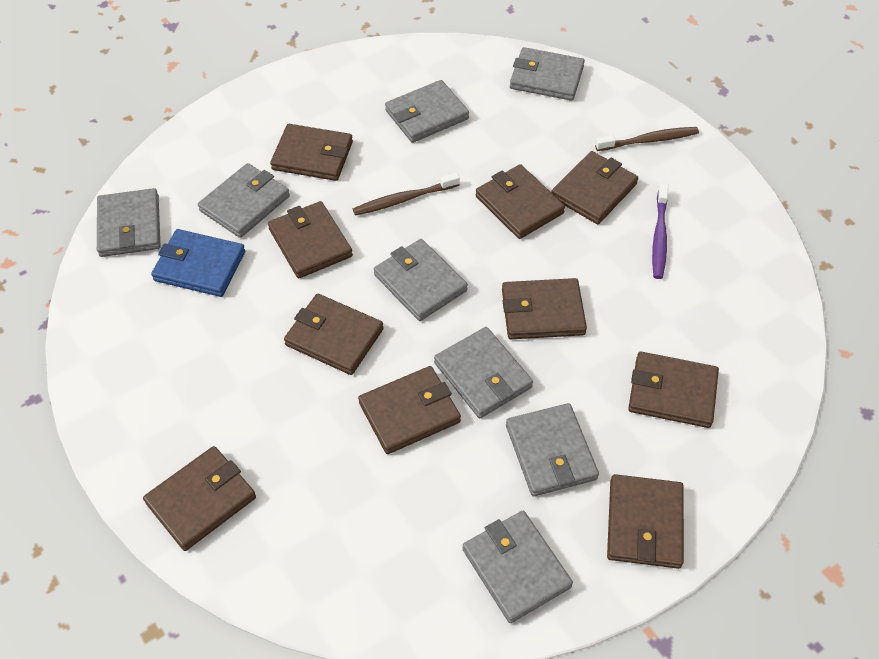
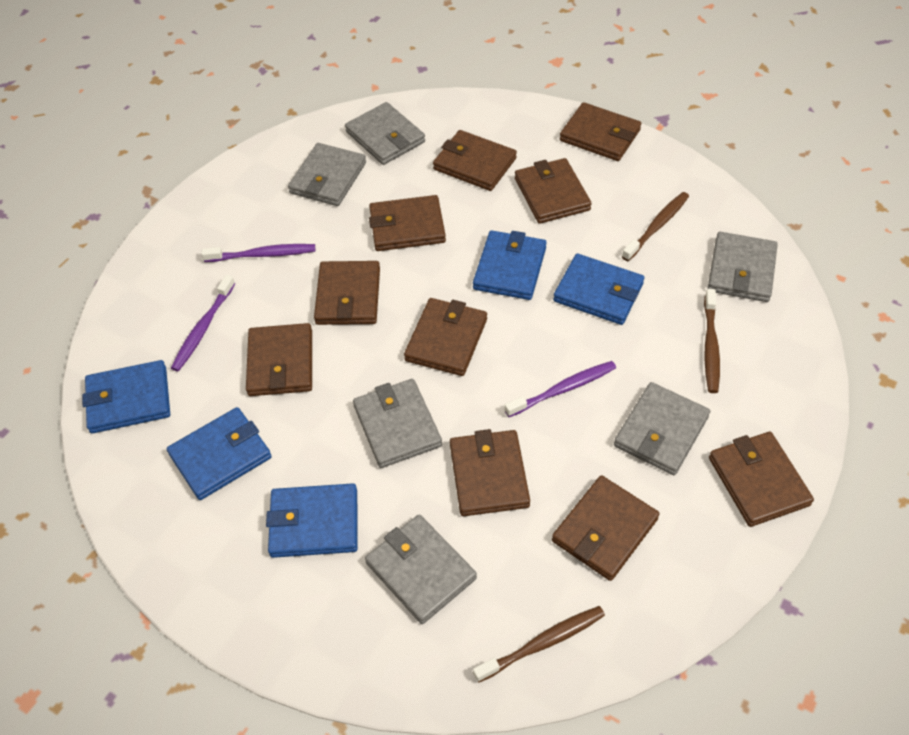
blue wallet: 1 -> 5
brown toothbrush: 2 -> 3
grey wallet: 8 -> 6
purple toothbrush: 1 -> 3

